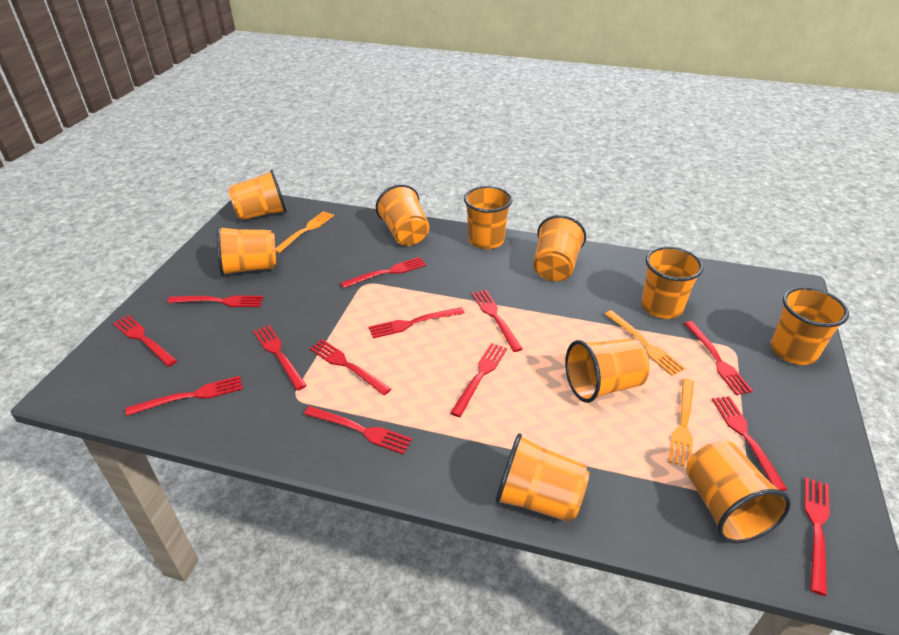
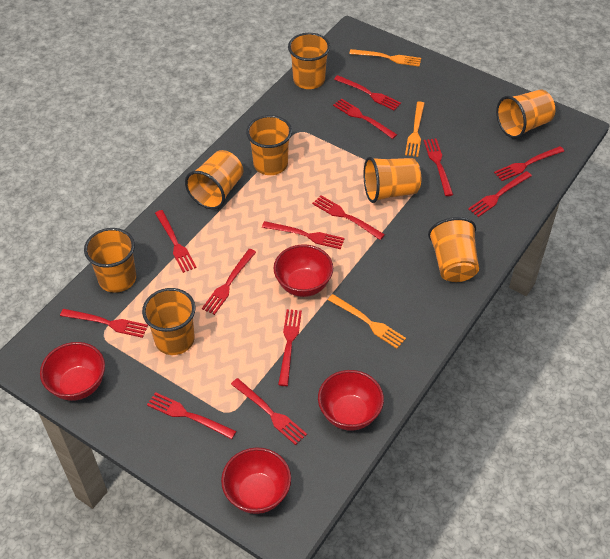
orange cup: 10 -> 8
red bowl: 0 -> 4

